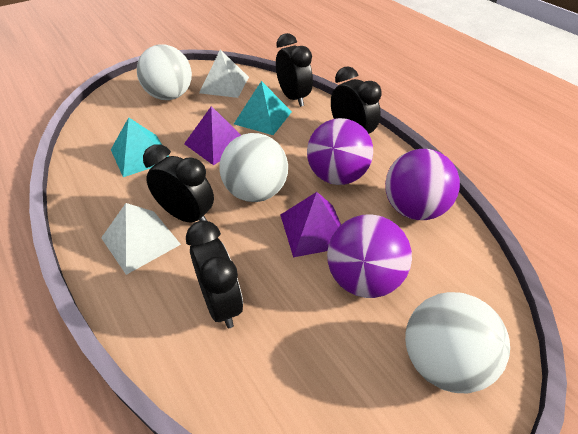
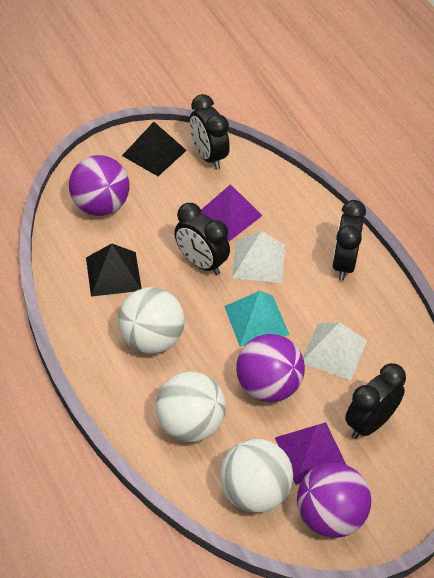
black pyramid: 0 -> 2
turquoise pyramid: 2 -> 1

